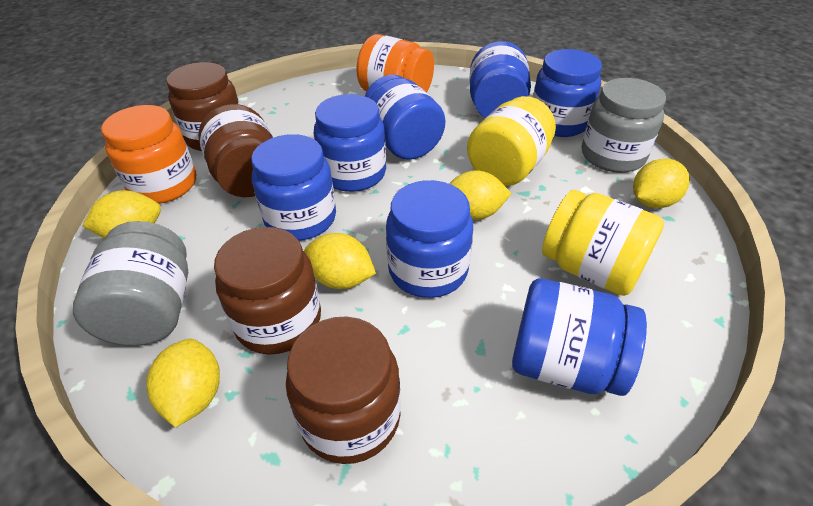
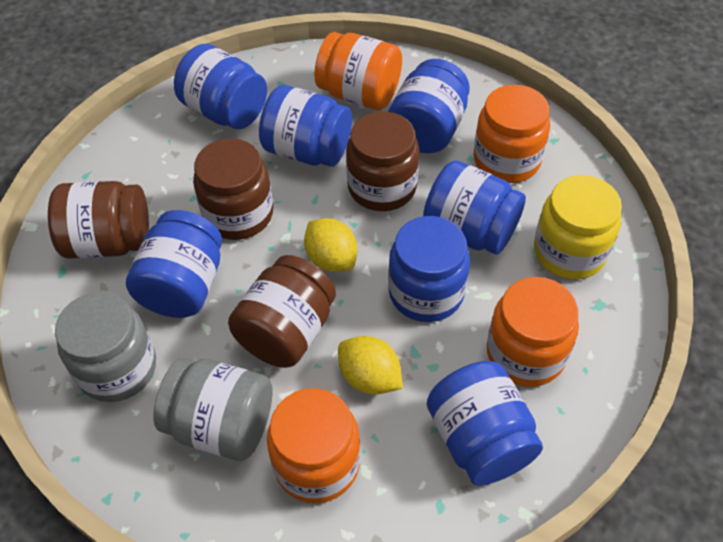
orange jar: 2 -> 4
yellow jar: 2 -> 1
yellow lemon: 5 -> 2

